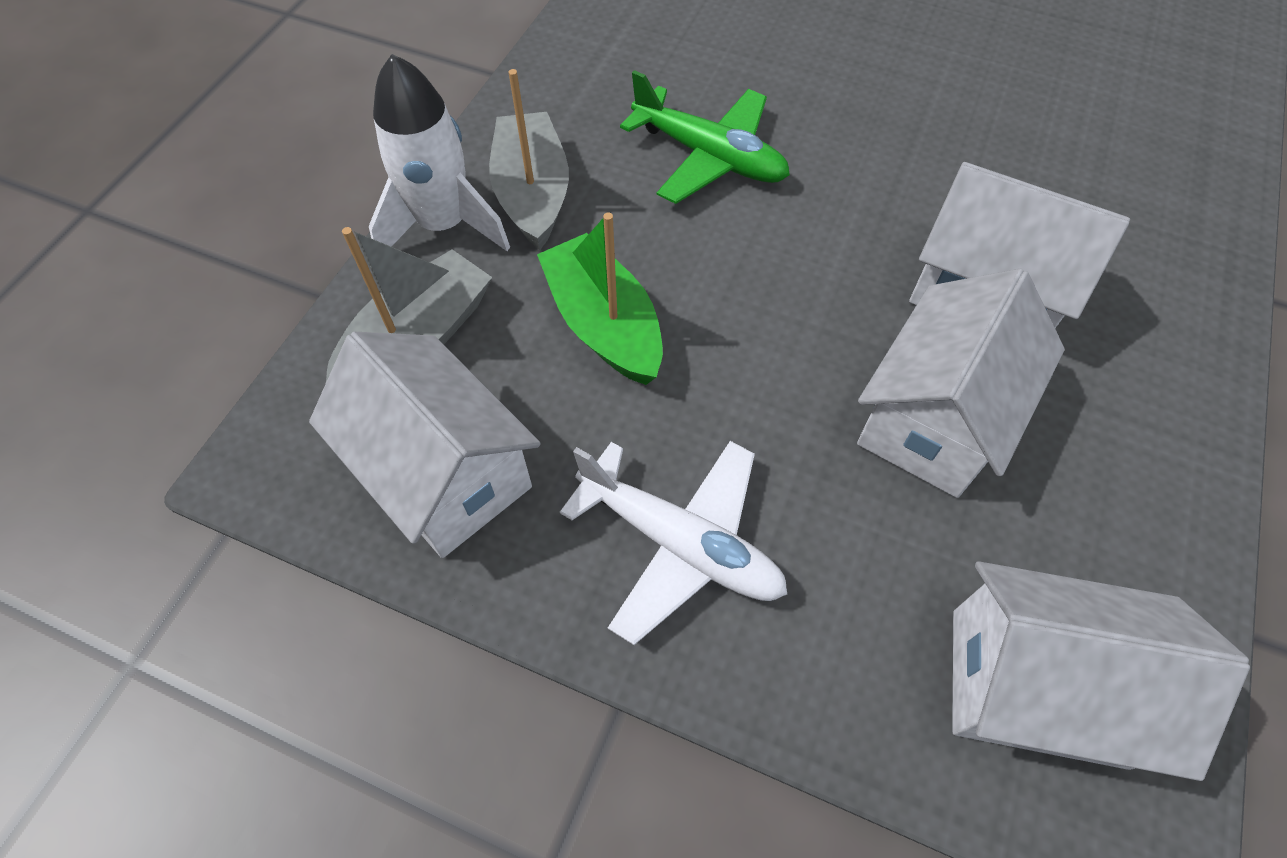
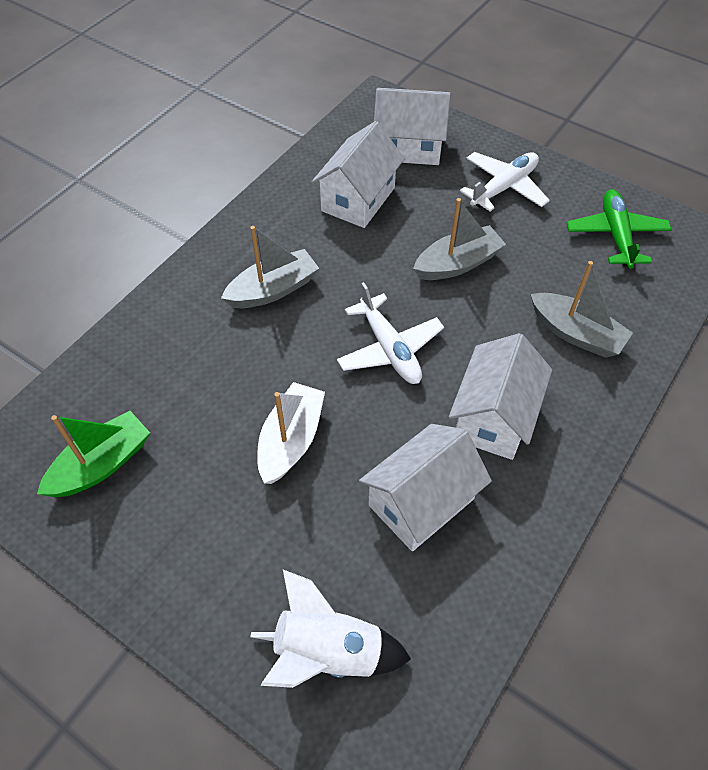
grey boat: 2 -> 3
white boat: 0 -> 1
white plane: 1 -> 2

